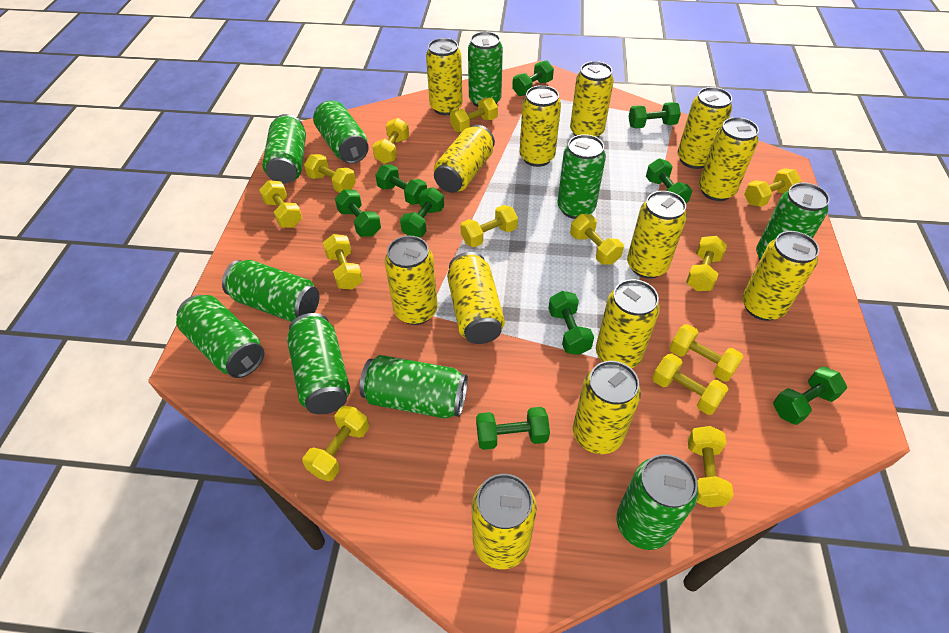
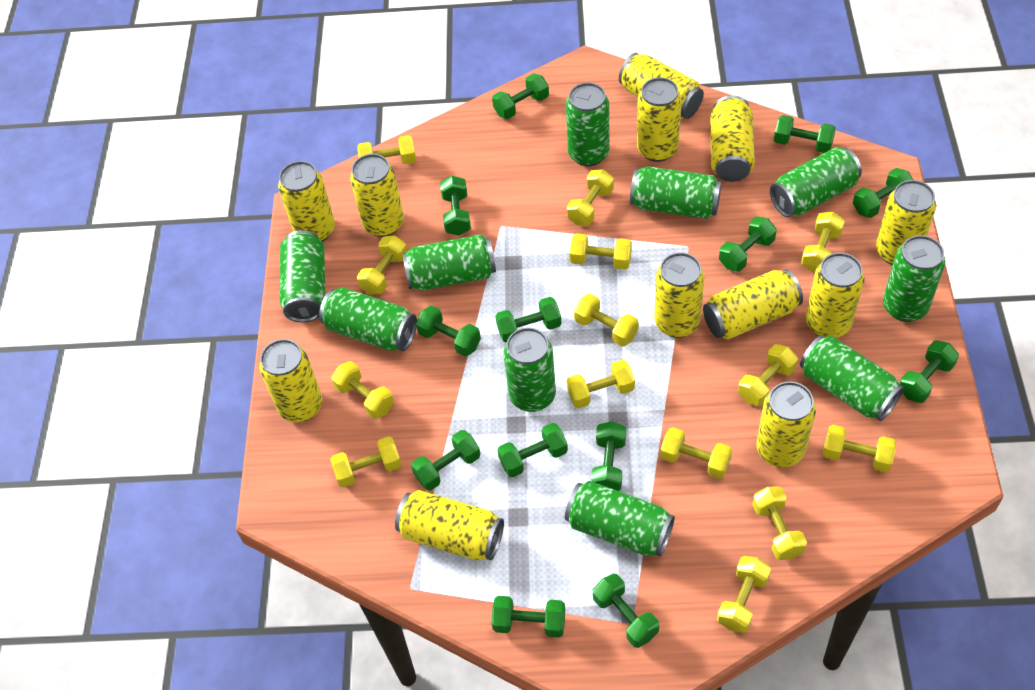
green dumbbell: 9 -> 13
yellow can: 13 -> 12
yellow dumbbell: 13 -> 14

